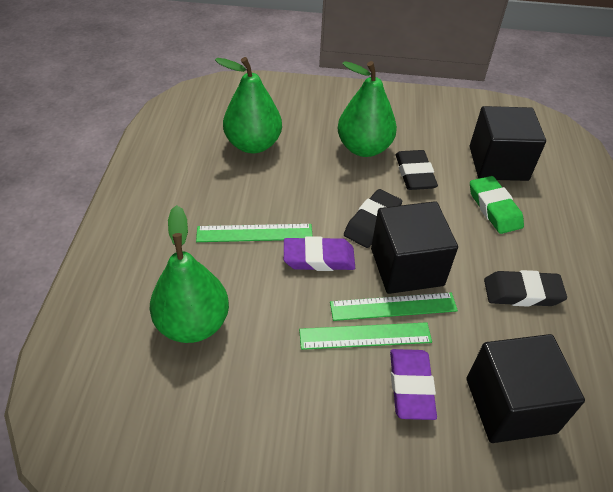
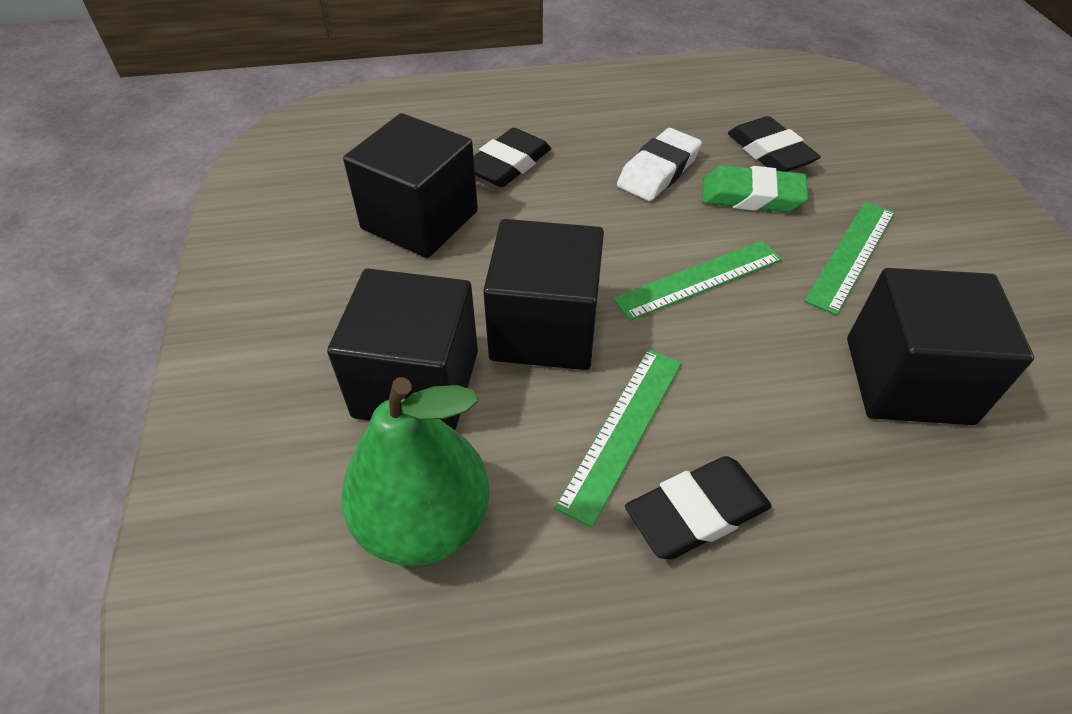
black cube: 3 -> 4
green pear: 3 -> 1
purple eraser: 2 -> 0
white eraser: 0 -> 1

